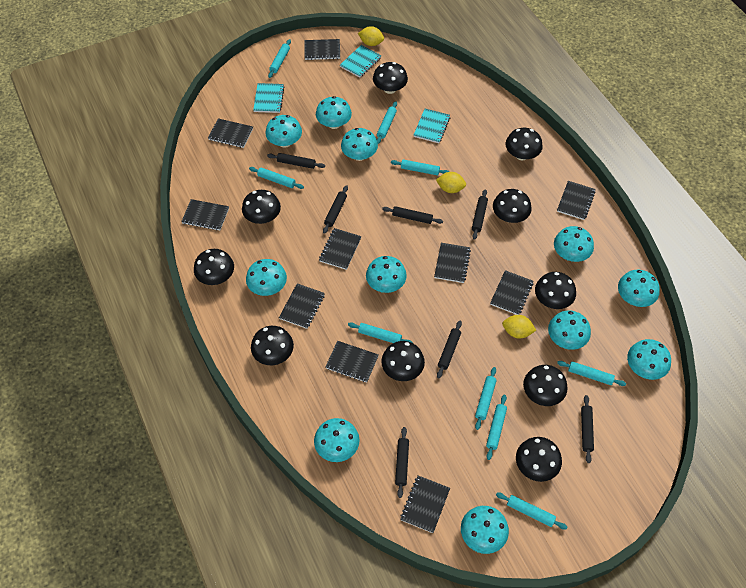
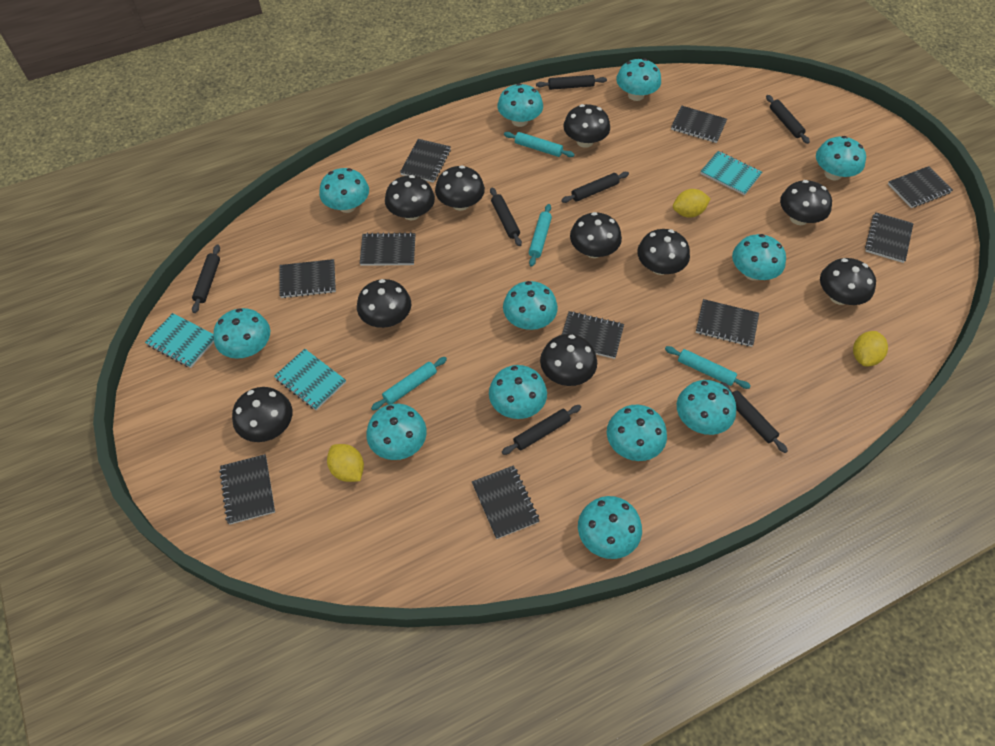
turquoise mushroom: 11 -> 12
turquoise rolling pin: 9 -> 4

